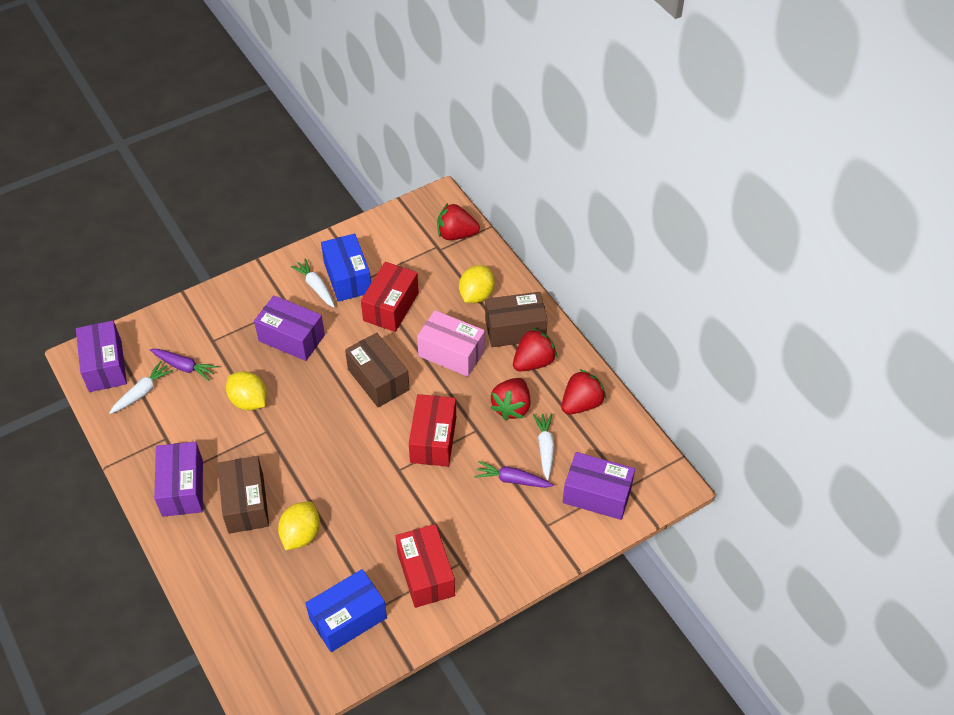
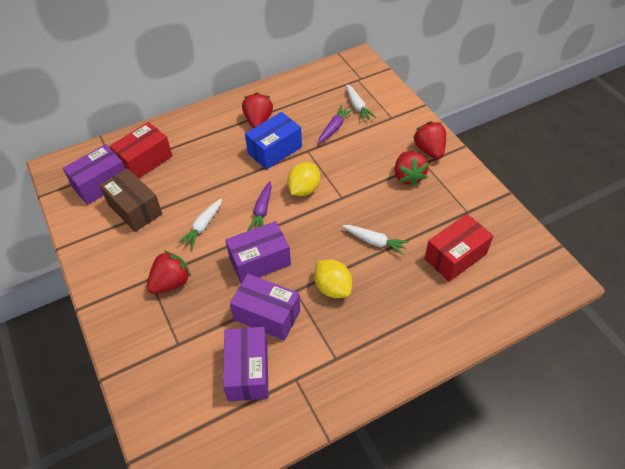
blue box: 2 -> 1
brown box: 3 -> 1
pink box: 1 -> 0
red box: 3 -> 2
yellow lemon: 3 -> 2

